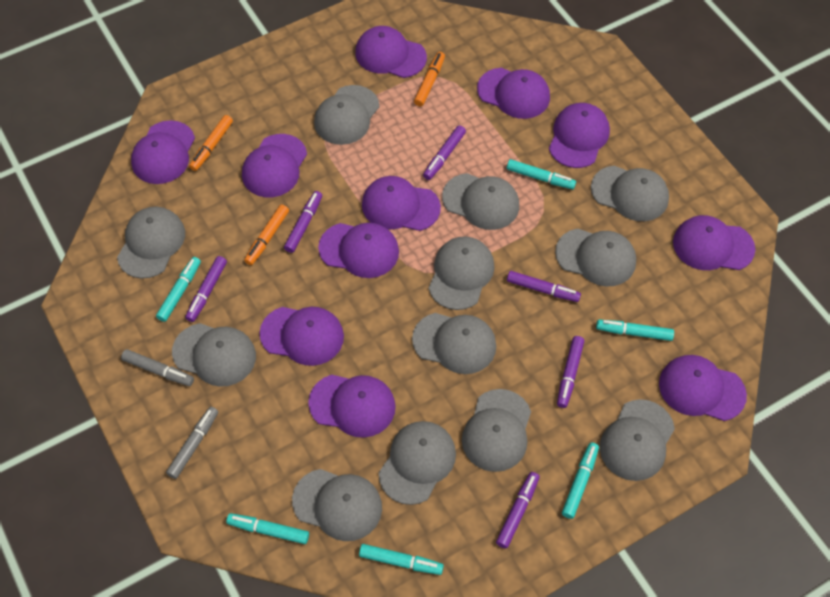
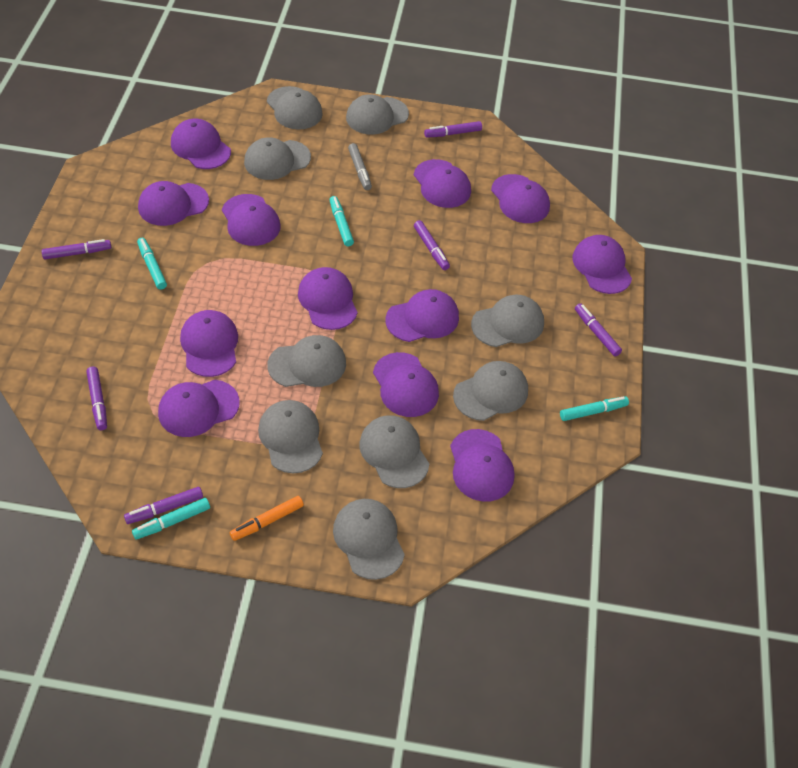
grey cap: 12 -> 9
grey marker: 2 -> 1
orange marker: 3 -> 1
purple cap: 11 -> 12
turquoise marker: 6 -> 4

